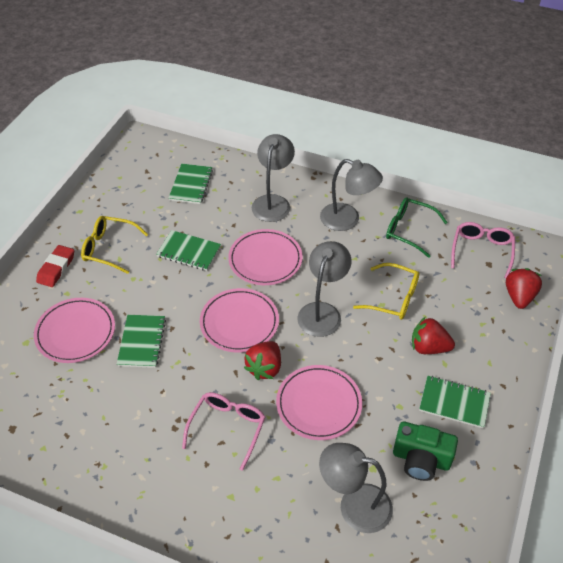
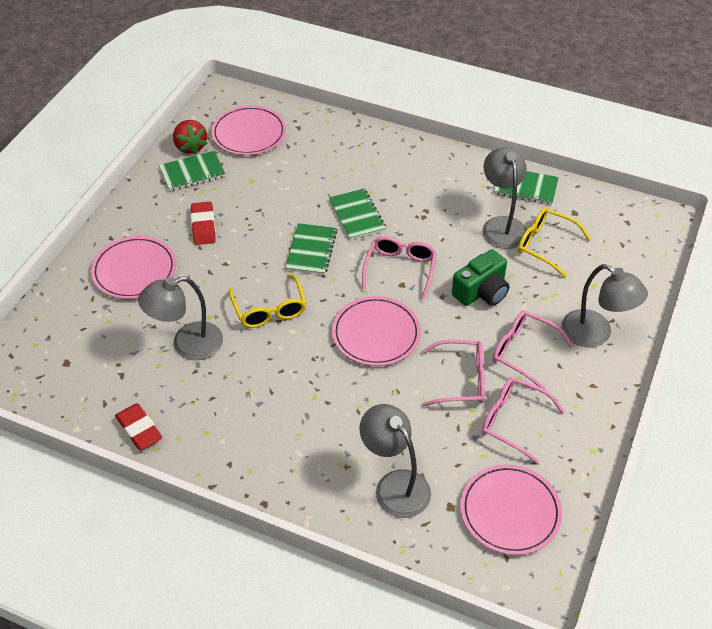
green glasses: 1 -> 0
pink glasses: 2 -> 4
red eraser: 1 -> 2
red strawberry: 3 -> 1

